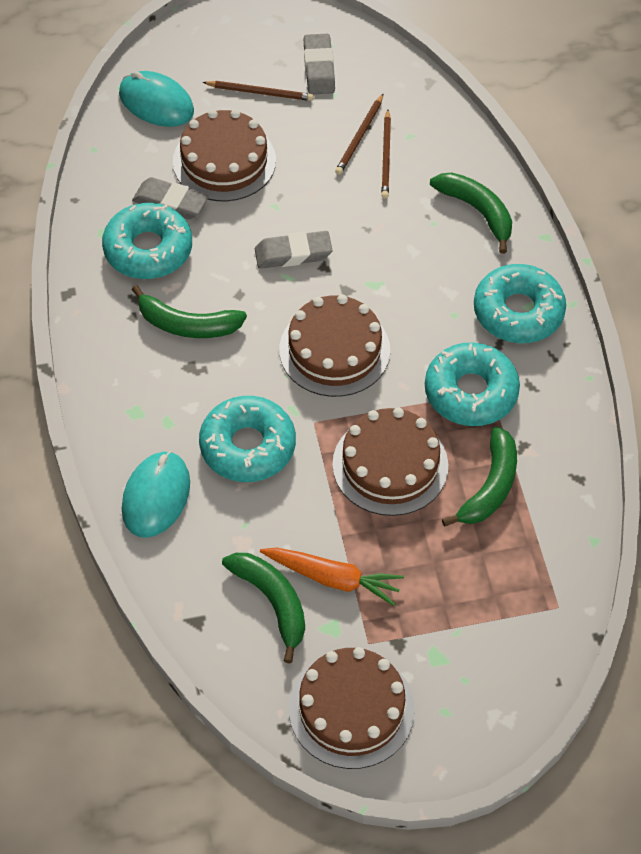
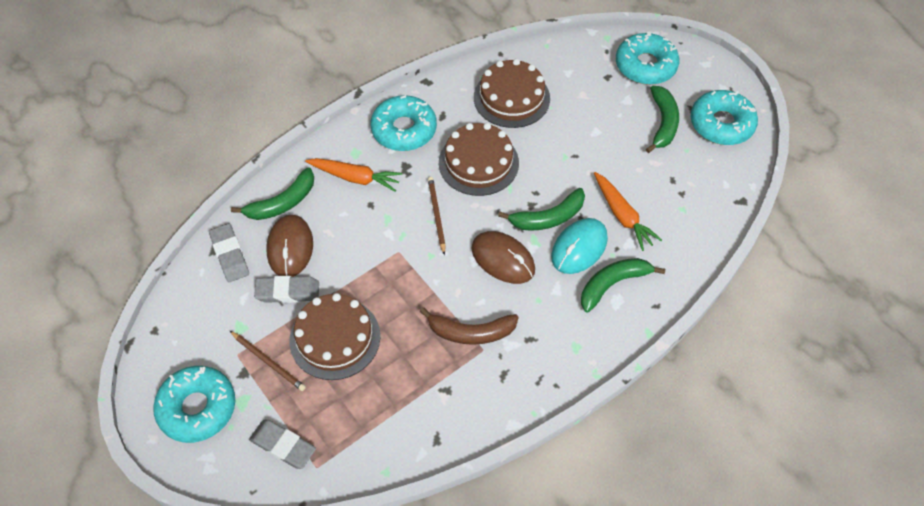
brown banana: 0 -> 1
brown cake: 4 -> 3
brown mouse: 0 -> 2
brown pencil: 3 -> 2
orange carrot: 1 -> 2
turquoise mouse: 2 -> 1

